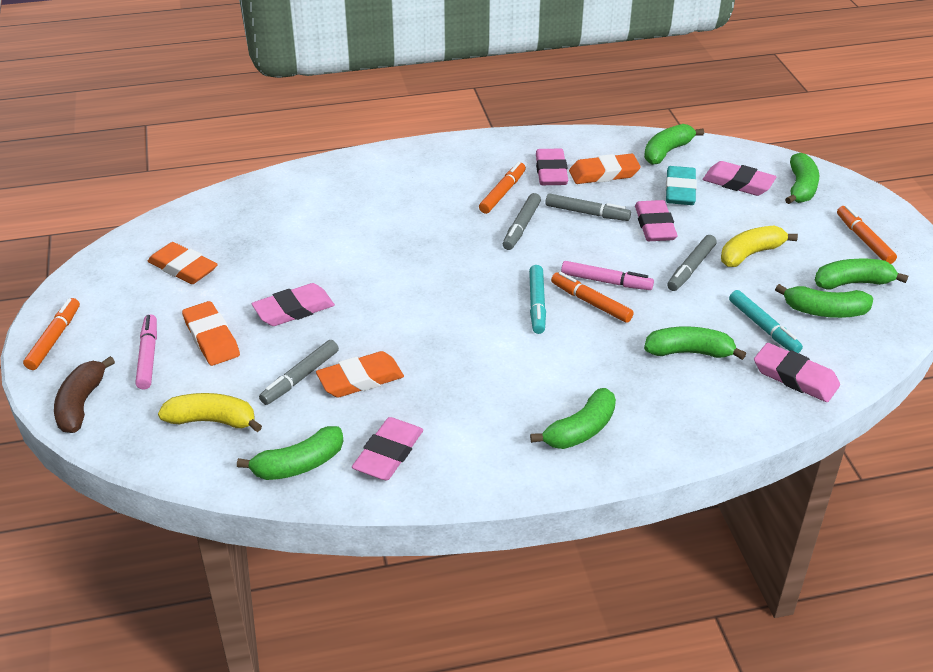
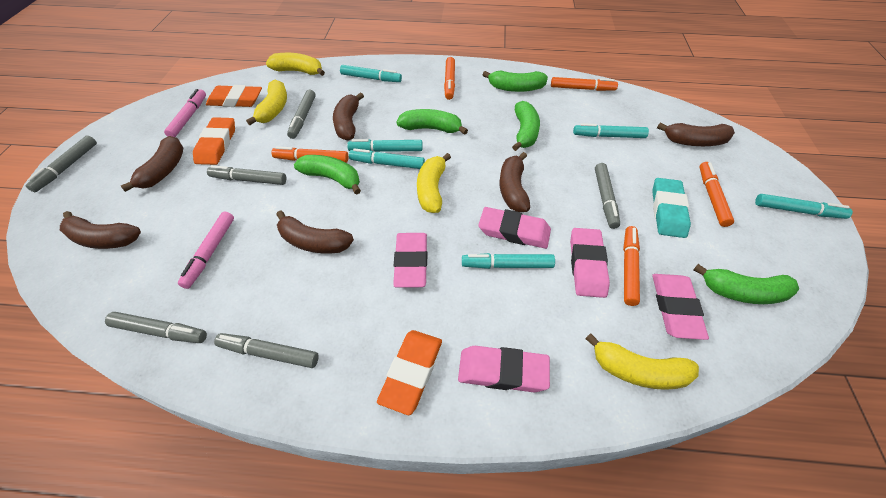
brown banana: 1 -> 6
green banana: 7 -> 5
grey marker: 4 -> 6
orange eraser: 4 -> 3
orange marker: 4 -> 5
pink eraser: 6 -> 5
turquoise marker: 2 -> 6
yellow banana: 2 -> 4

